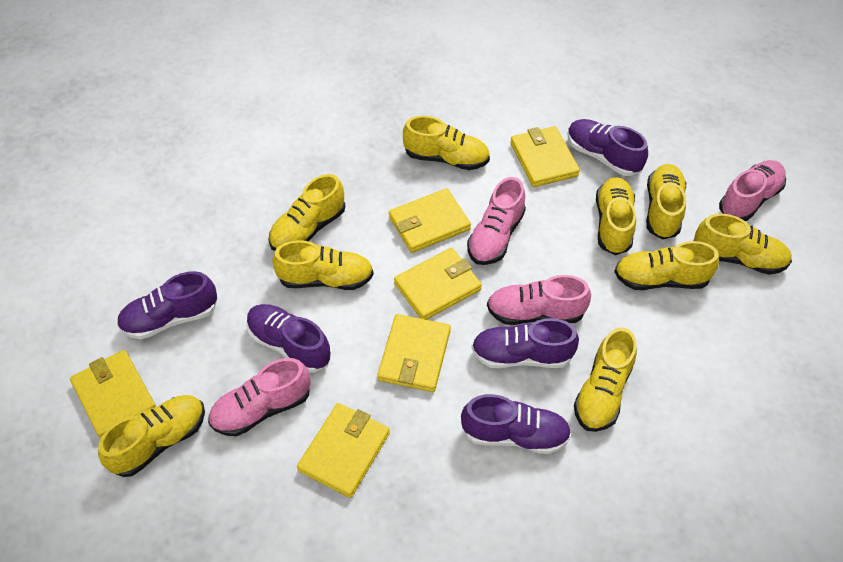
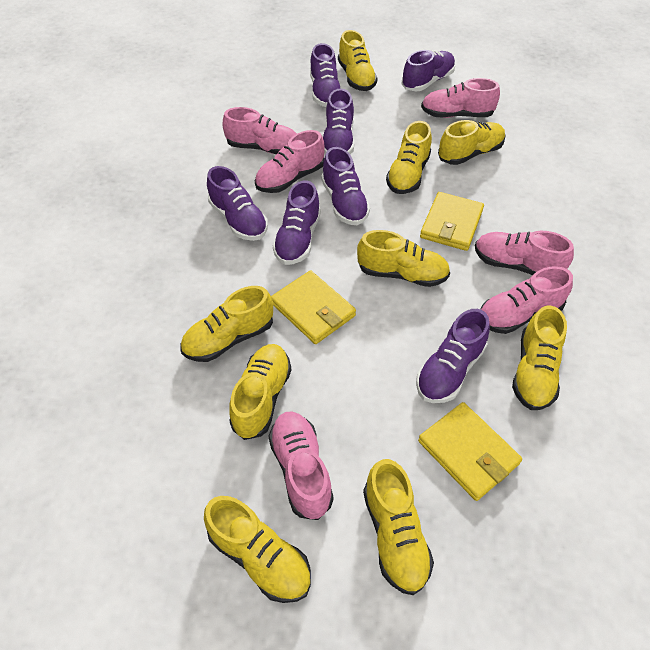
pink shoe: 4 -> 6
purple shoe: 5 -> 7
yellow wallet: 6 -> 3

